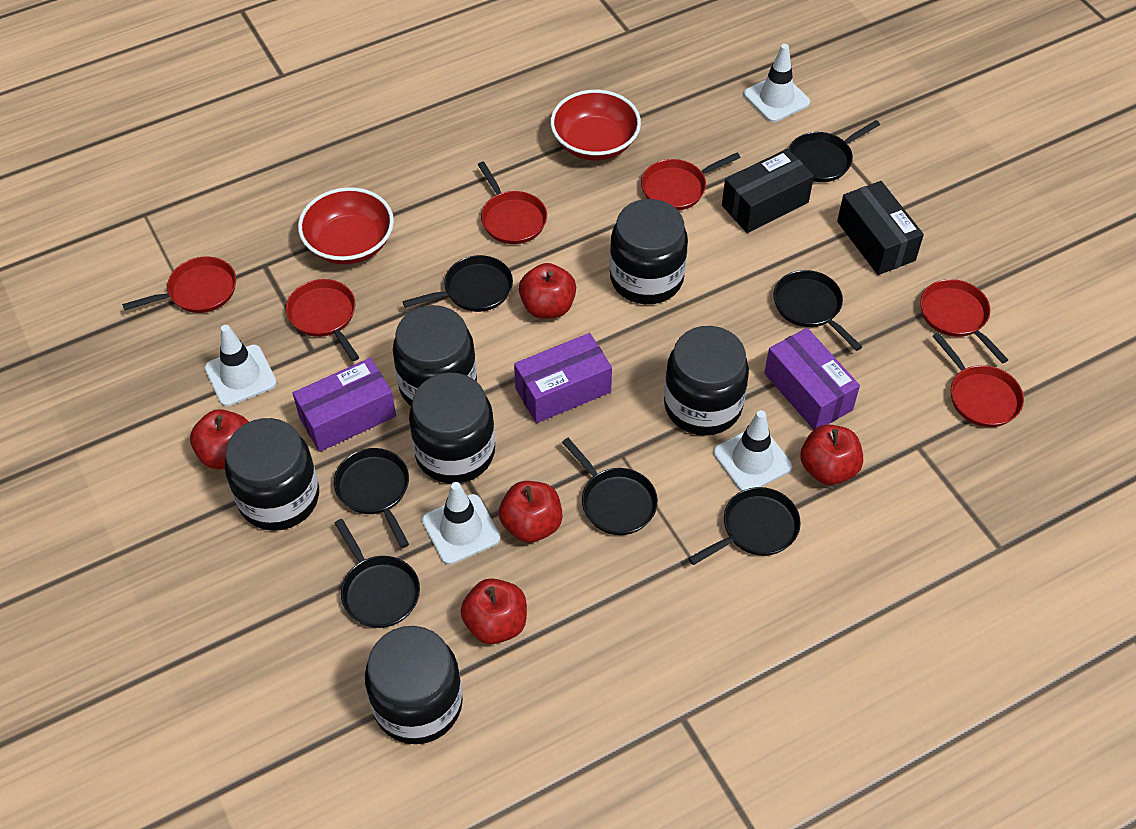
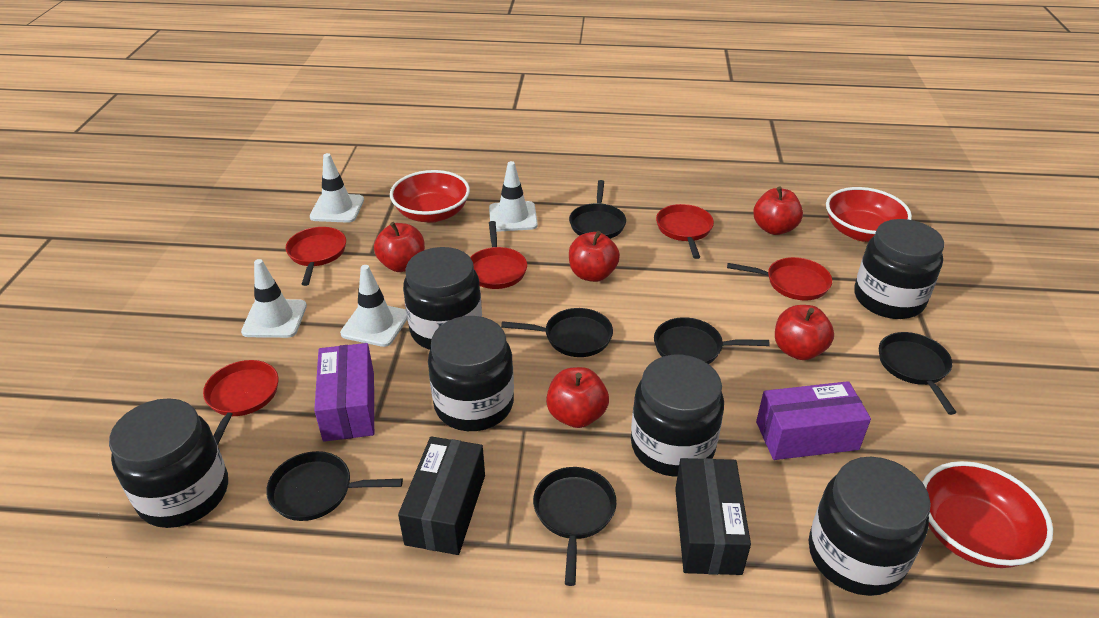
black pan: 7 -> 6
purple box: 3 -> 2
red bowl: 2 -> 3
red pan: 6 -> 5

